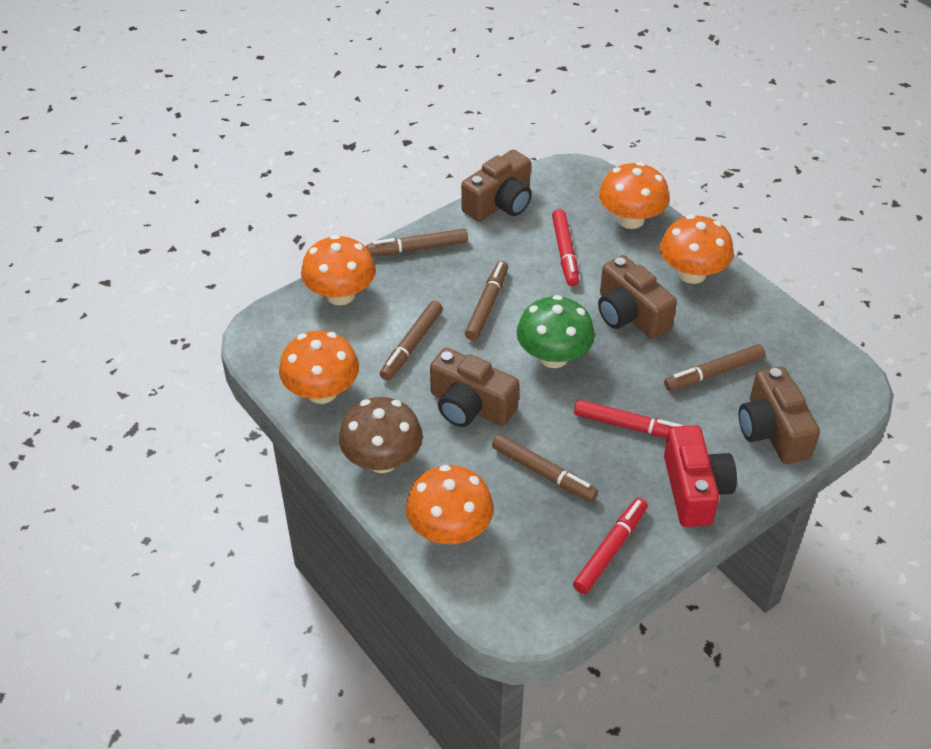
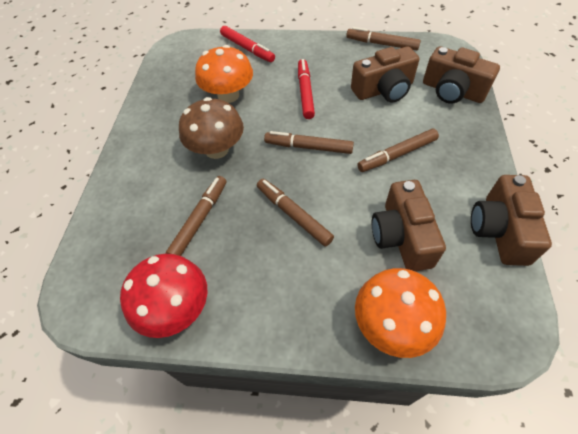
green mushroom: 1 -> 0
orange mushroom: 5 -> 2
red camera: 1 -> 0
red marker: 3 -> 2
red mushroom: 0 -> 1

